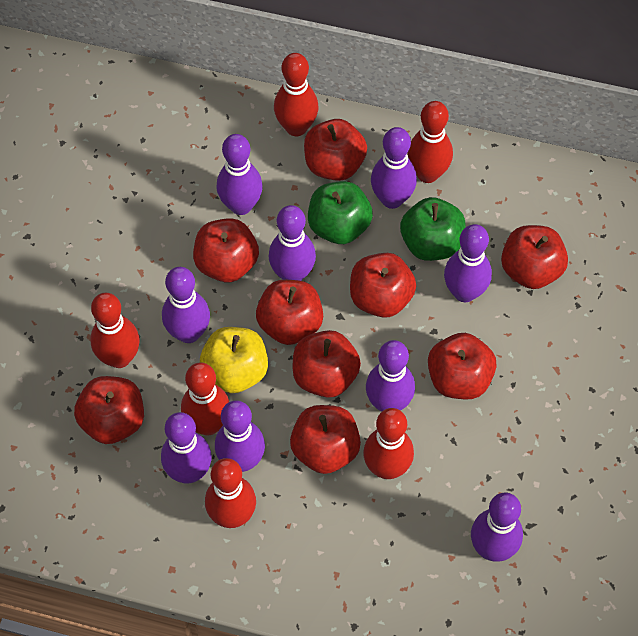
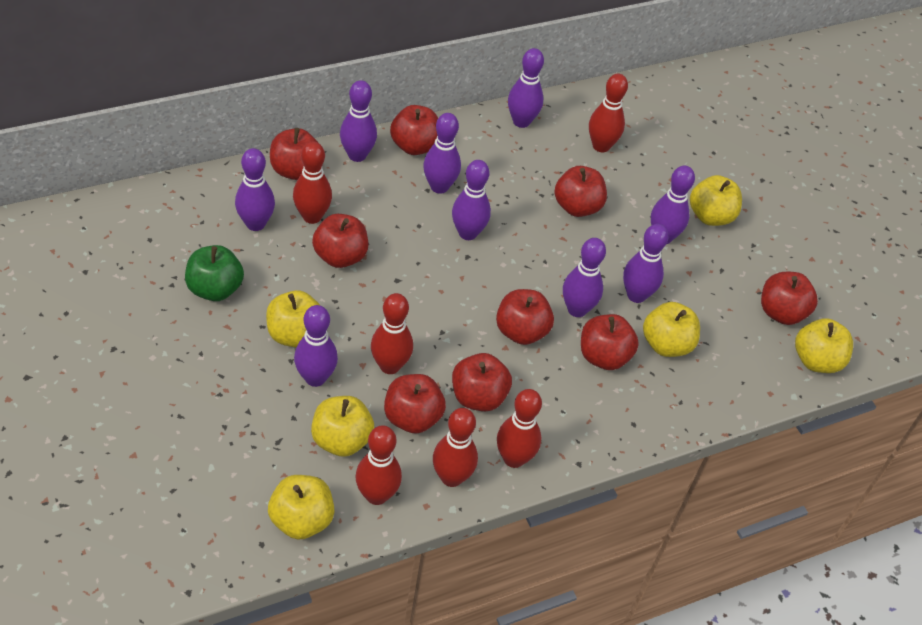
green apple: 2 -> 1
yellow apple: 1 -> 6

